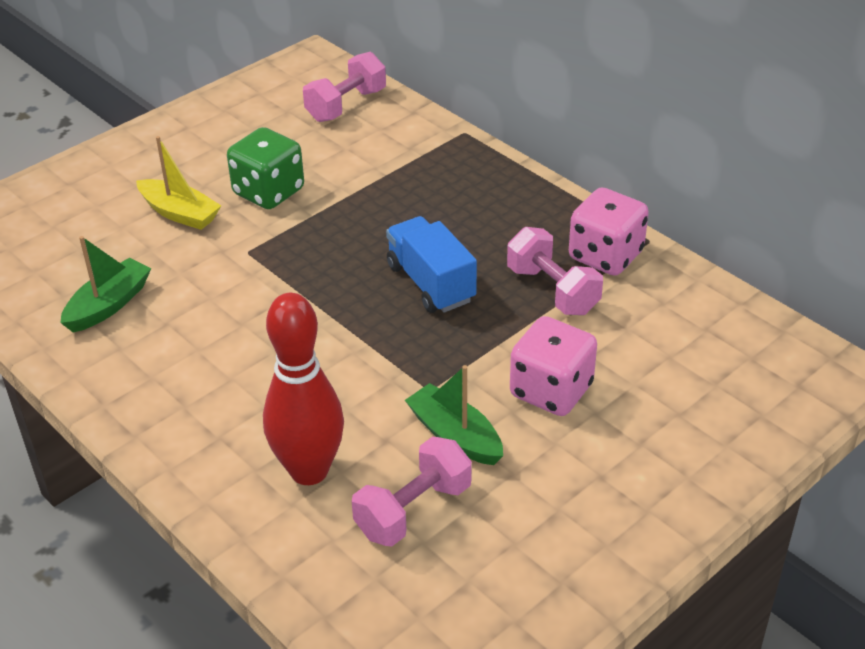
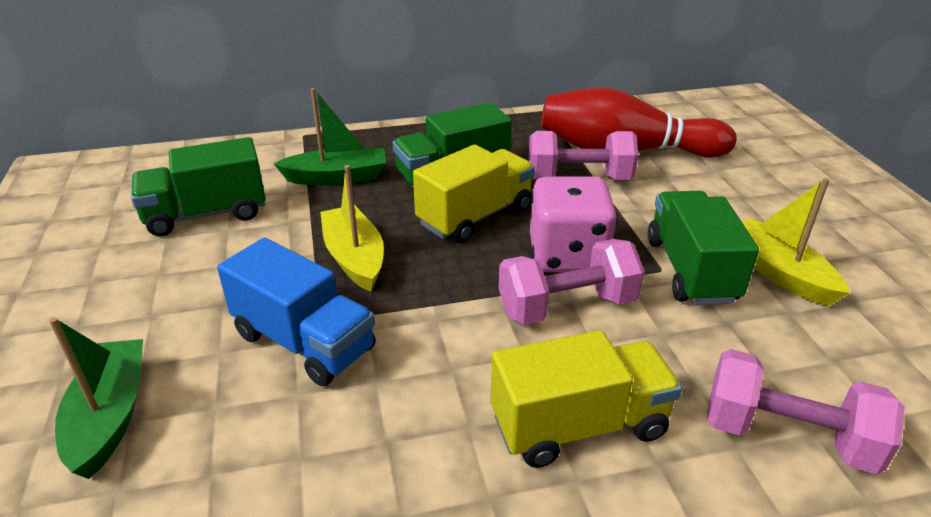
green dice: 1 -> 0
green truck: 0 -> 3
pink dice: 2 -> 1
yellow boat: 1 -> 2
yellow truck: 0 -> 2

